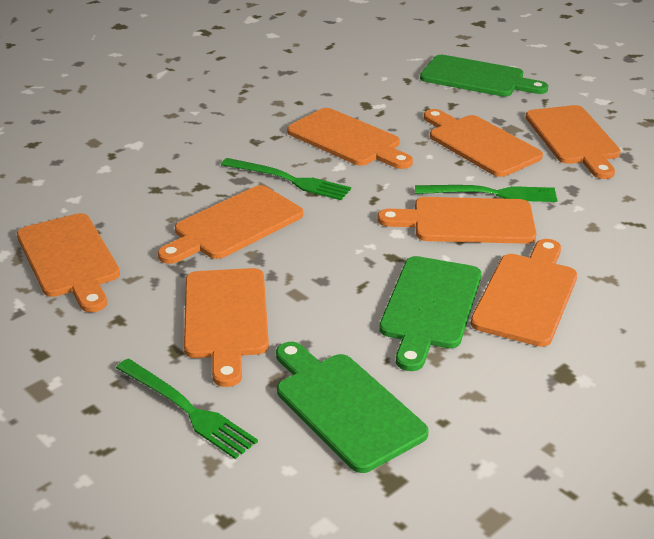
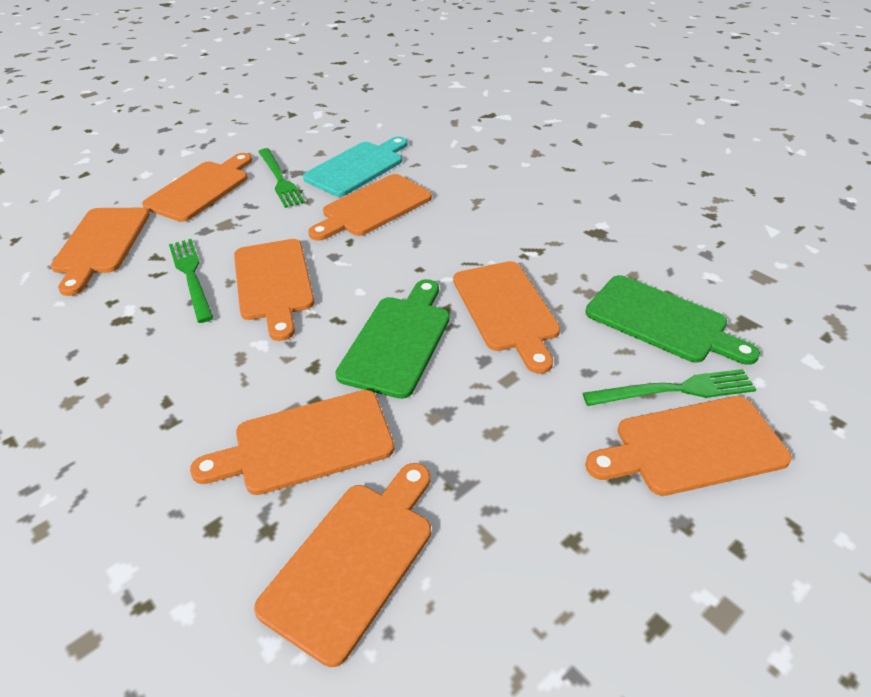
green cutting board: 3 -> 2
turquoise cutting board: 0 -> 1

